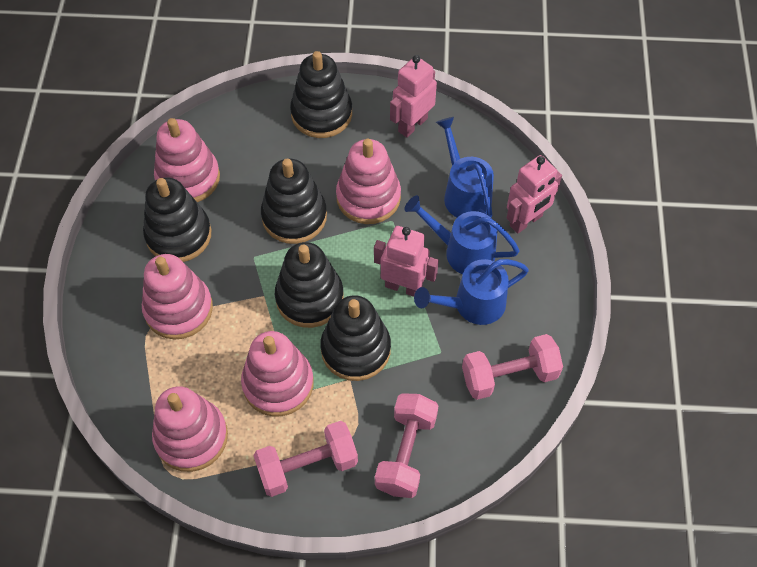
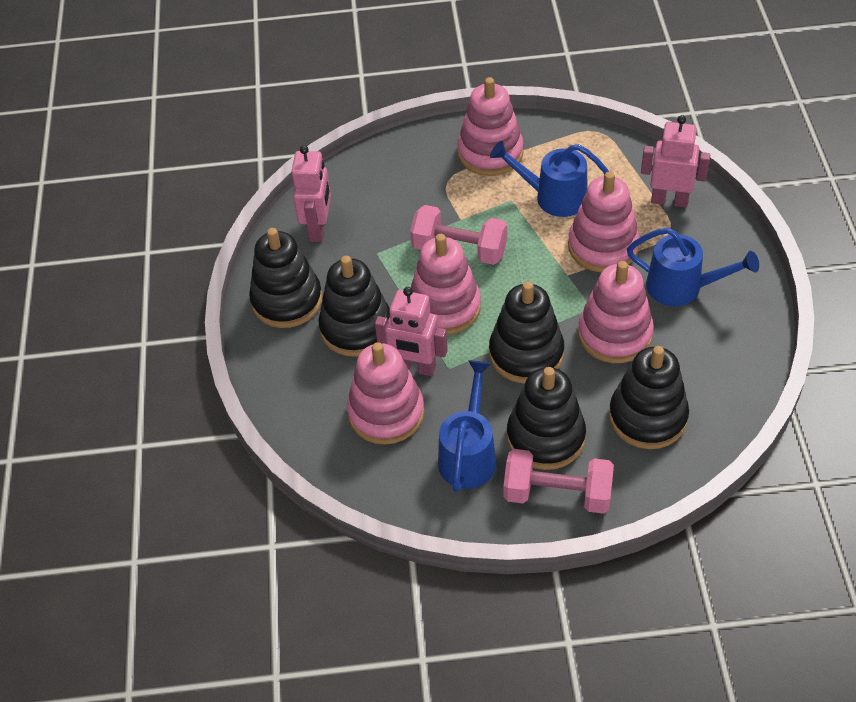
pink dumbbell: 3 -> 2

